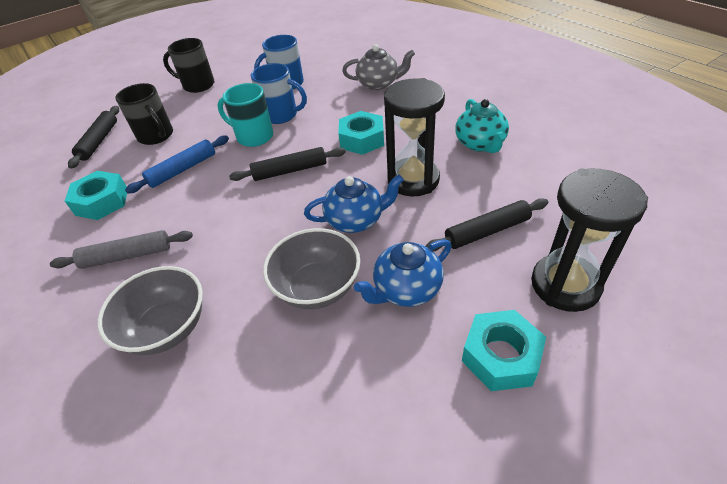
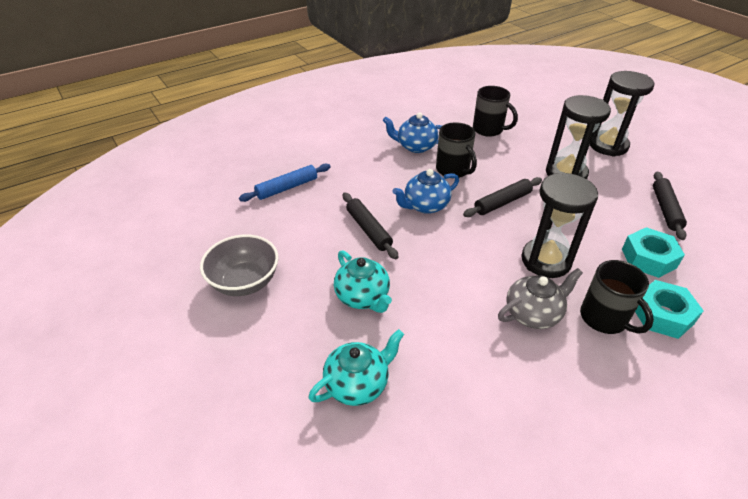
black hourglass: 2 -> 3
black mug: 2 -> 3
blue mug: 2 -> 0
grey bowl: 2 -> 1
grey rolling pin: 1 -> 0
turquoise mug: 1 -> 0
turquoise nut: 3 -> 2
turquoise teapot: 1 -> 2

